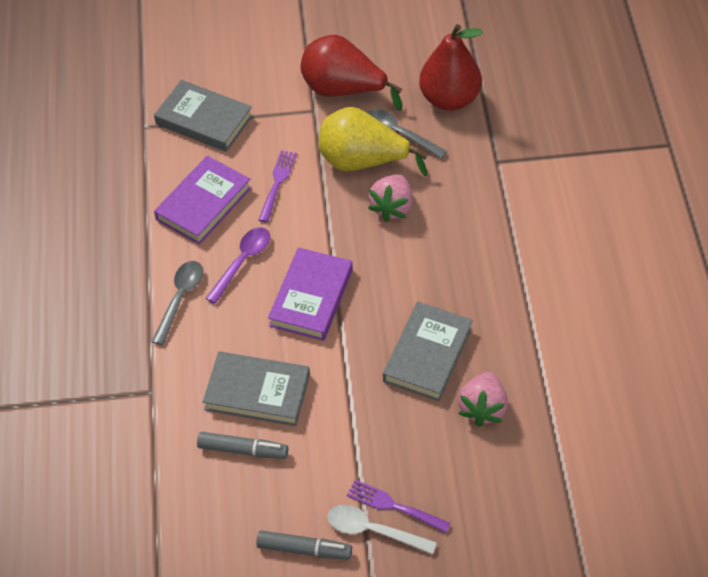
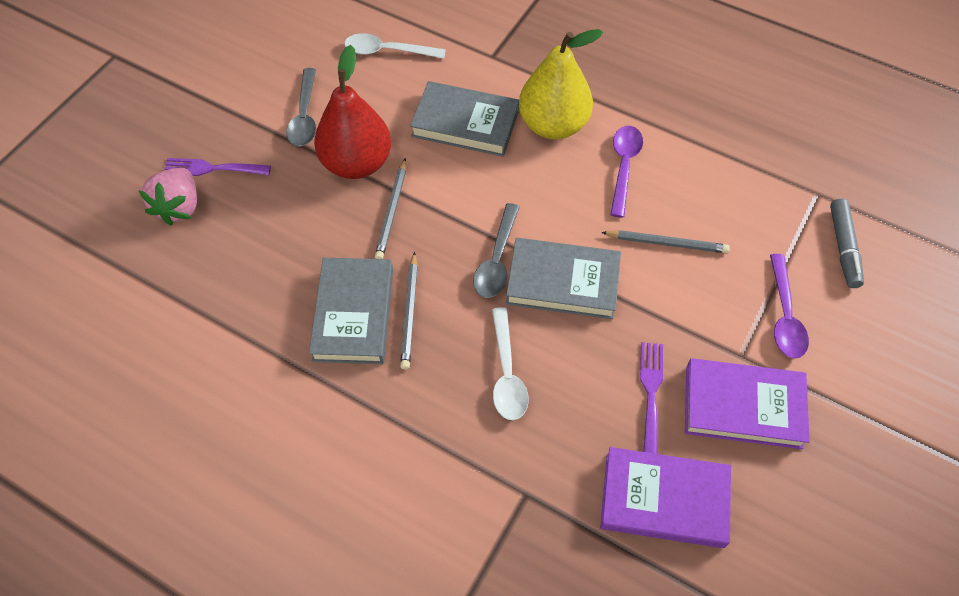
grey marker: 2 -> 1
grey pencil: 0 -> 3
pink strawberry: 2 -> 1
purple spoon: 1 -> 2
red pear: 2 -> 1
white spoon: 1 -> 2

